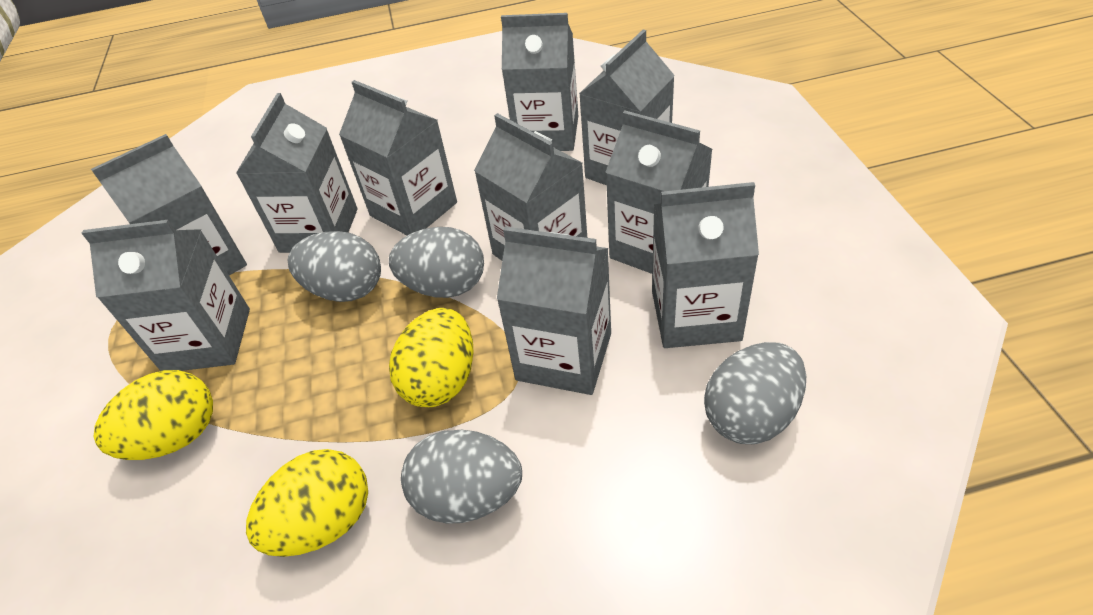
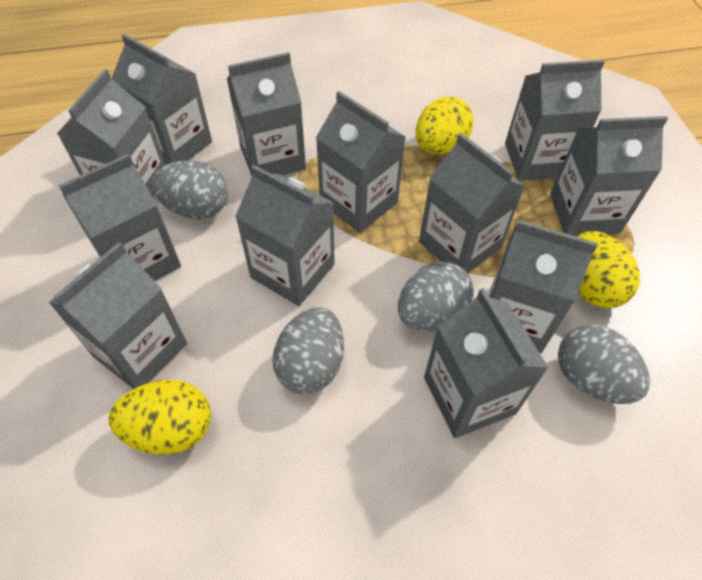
grey carton: 10 -> 12

